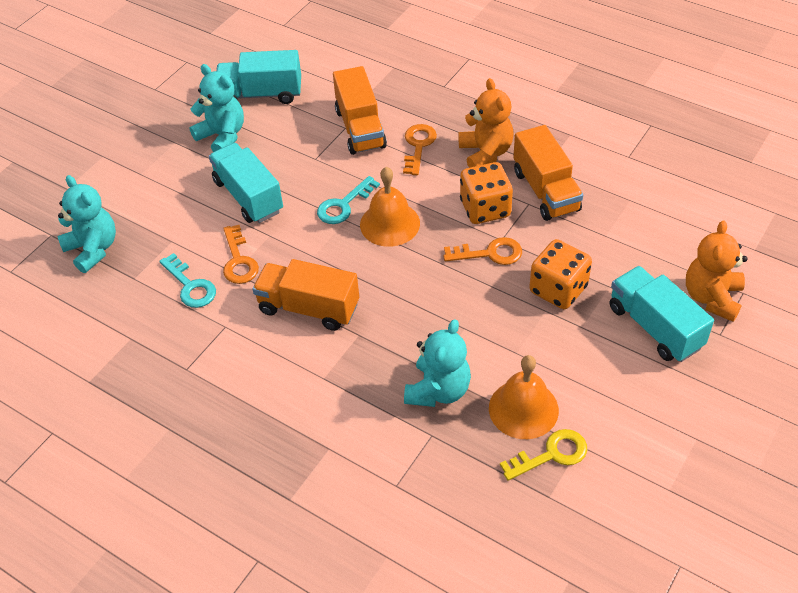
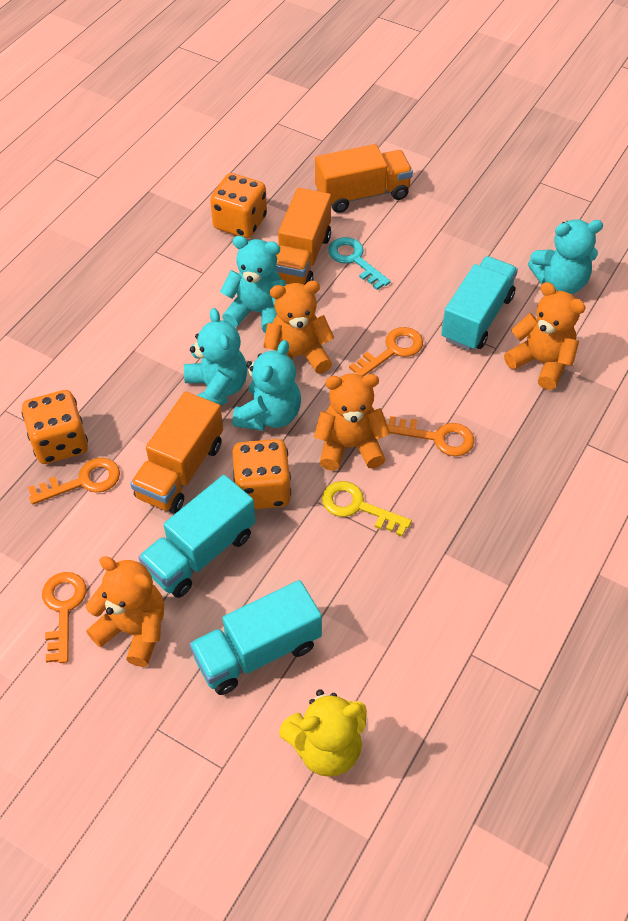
orange bell: 2 -> 0
orange dice: 2 -> 3
orange key: 3 -> 4
orange teddy bear: 2 -> 4
turquoise key: 2 -> 1
turquoise teddy bear: 3 -> 4
yellow teddy bear: 0 -> 1

